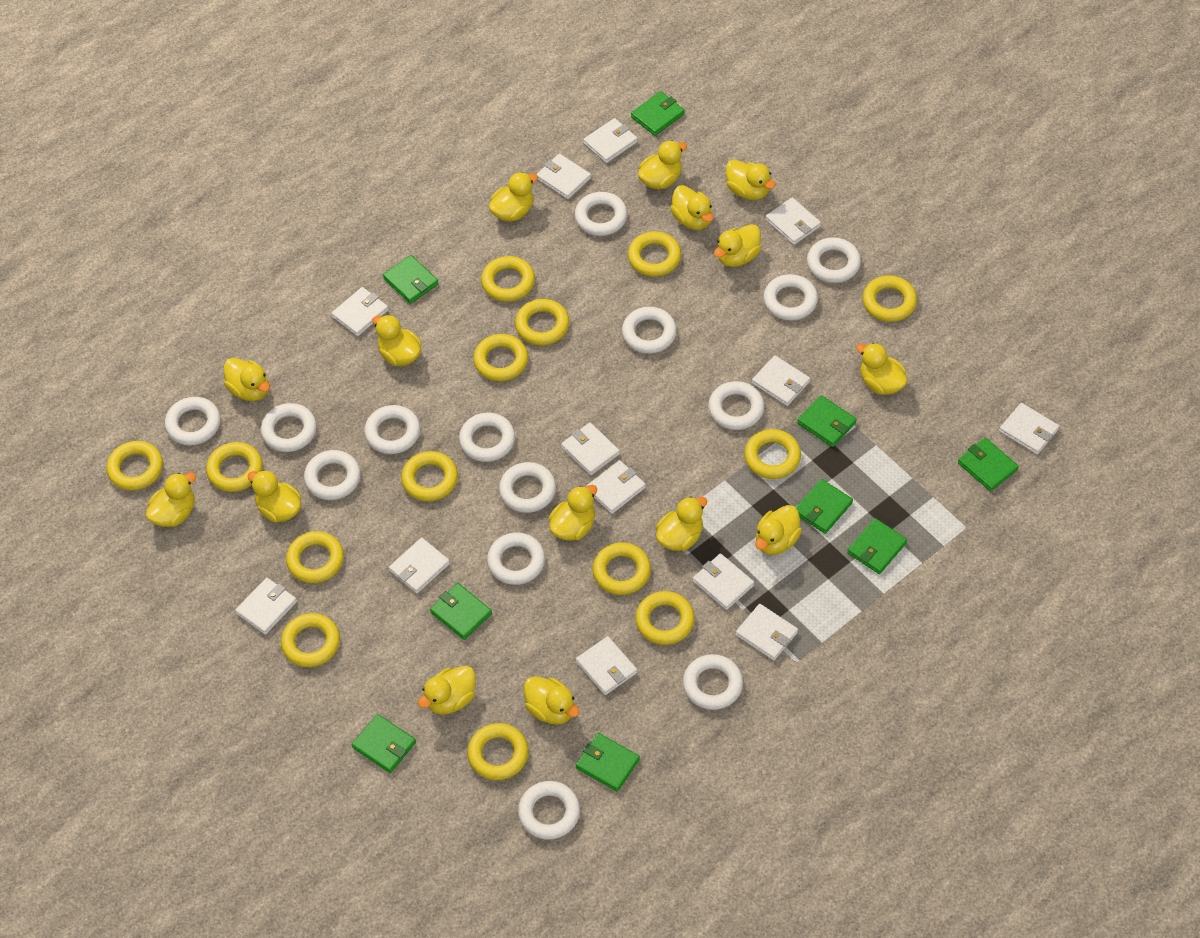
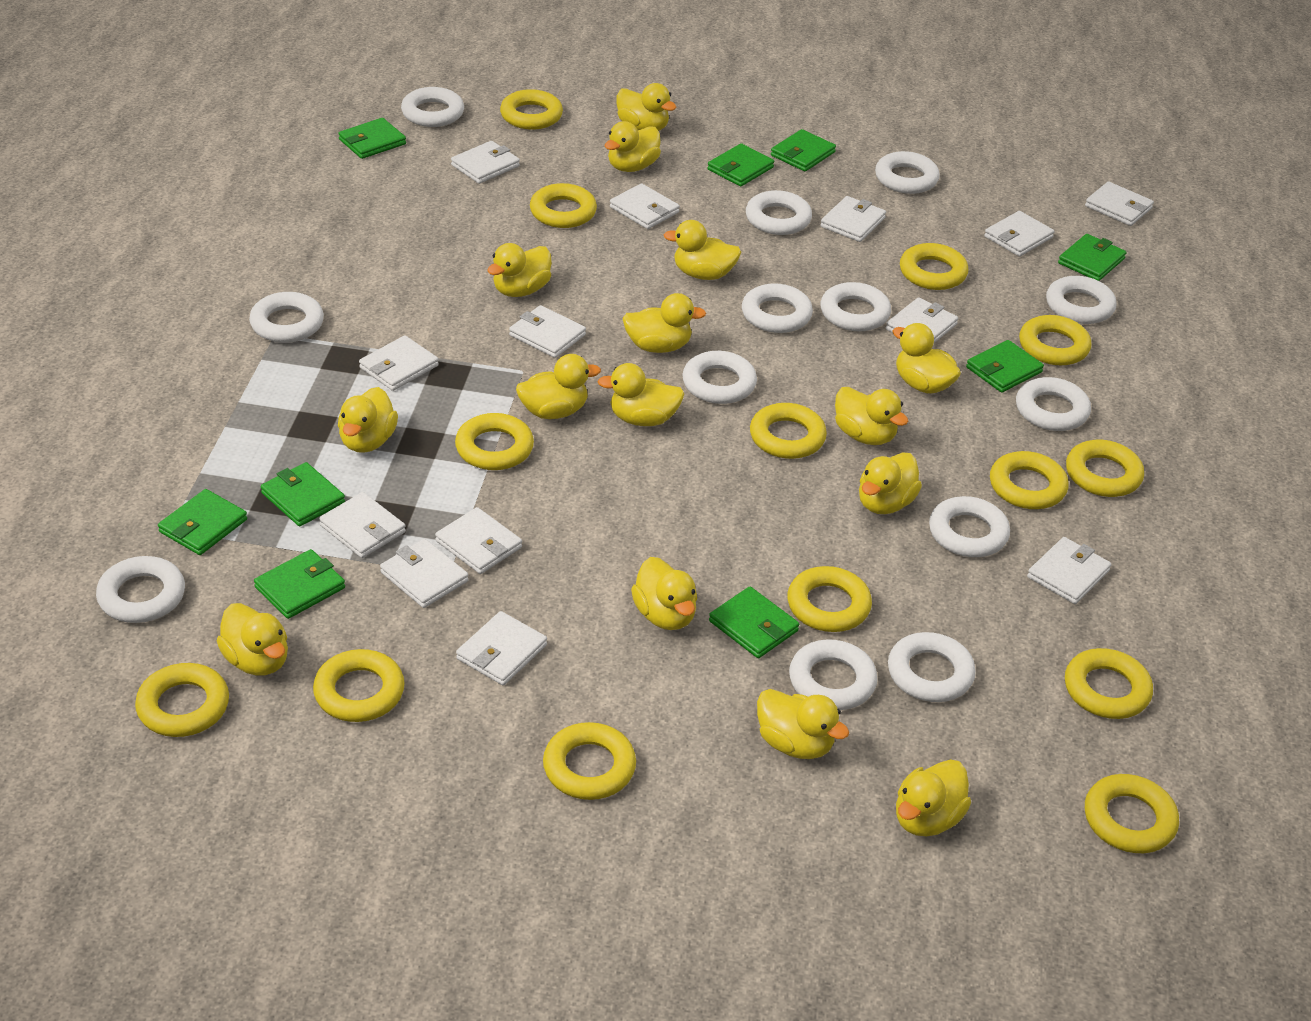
white ring: 14 -> 13

